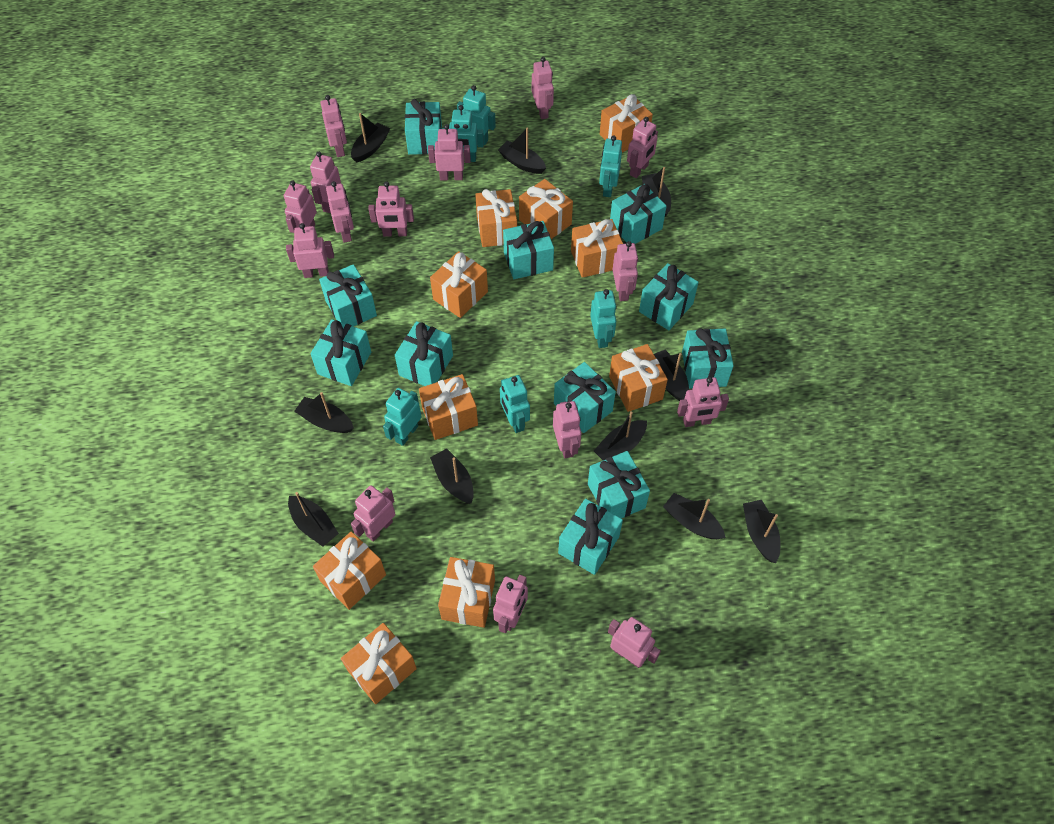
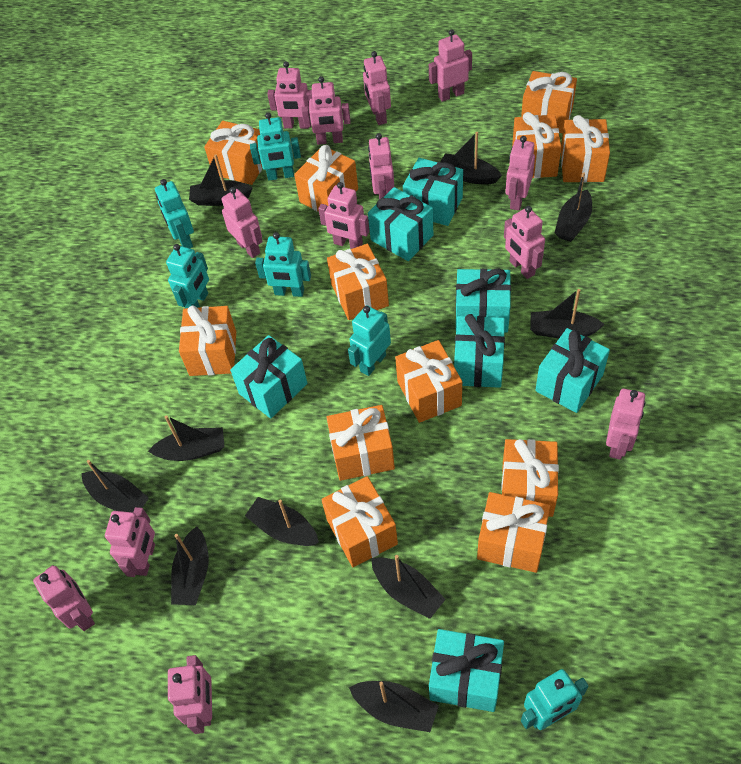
orange gift: 10 -> 12
pink robot: 15 -> 13
turquoise gift: 11 -> 7

